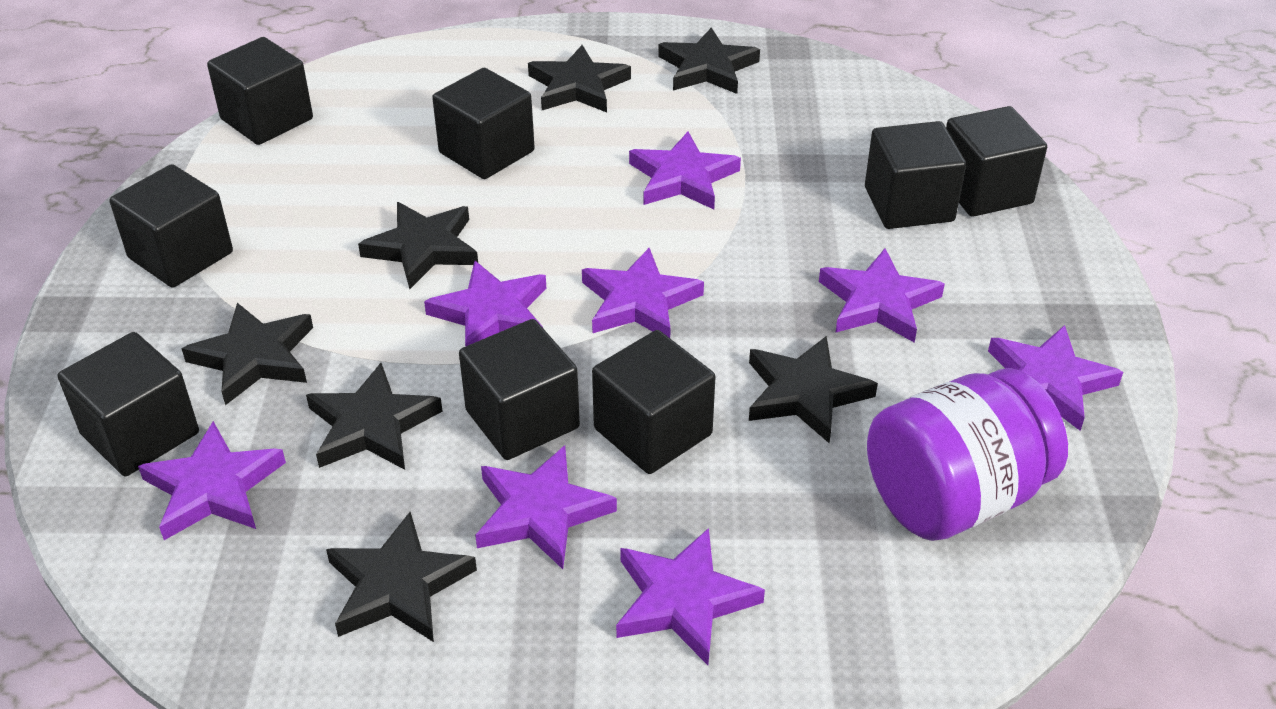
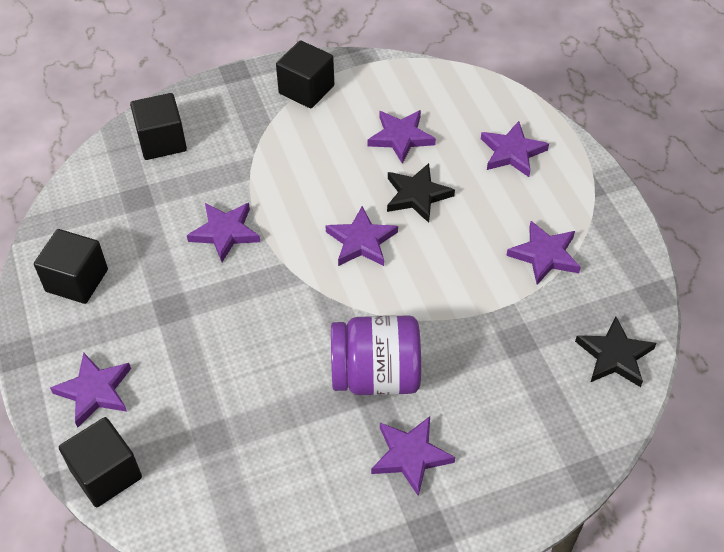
black cube: 8 -> 4
black star: 7 -> 2
purple star: 8 -> 7

